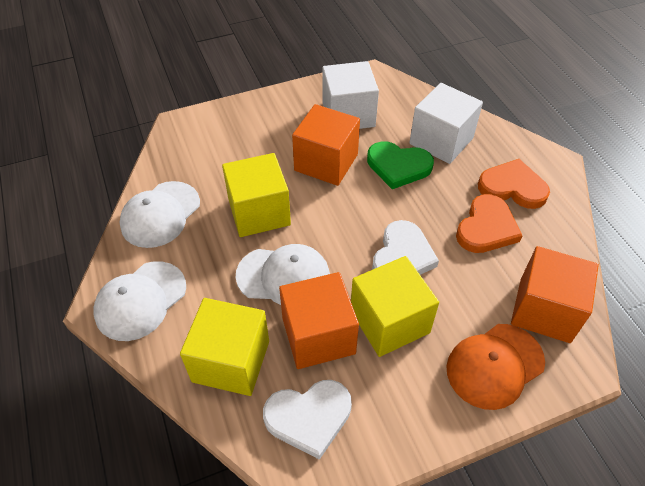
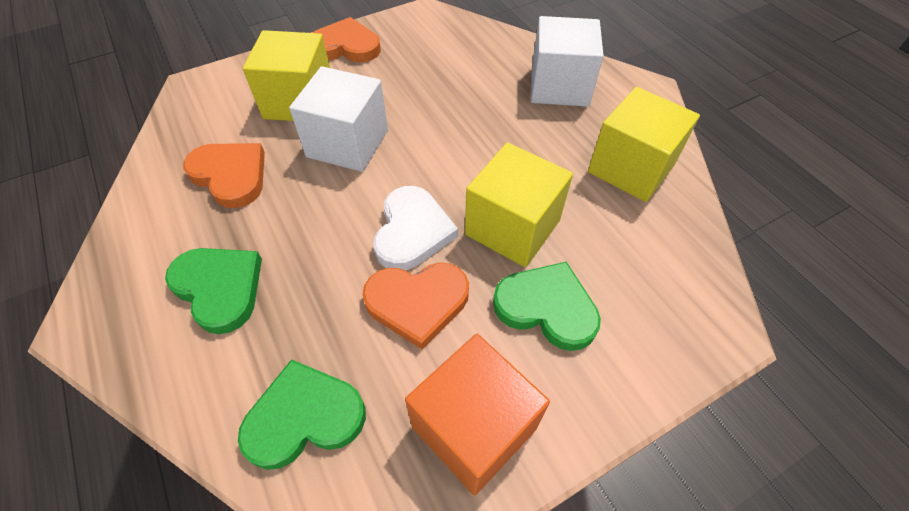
green heart: 1 -> 3
orange cap: 1 -> 0
orange cube: 3 -> 1
orange heart: 2 -> 3
white cap: 3 -> 0
white heart: 2 -> 1

